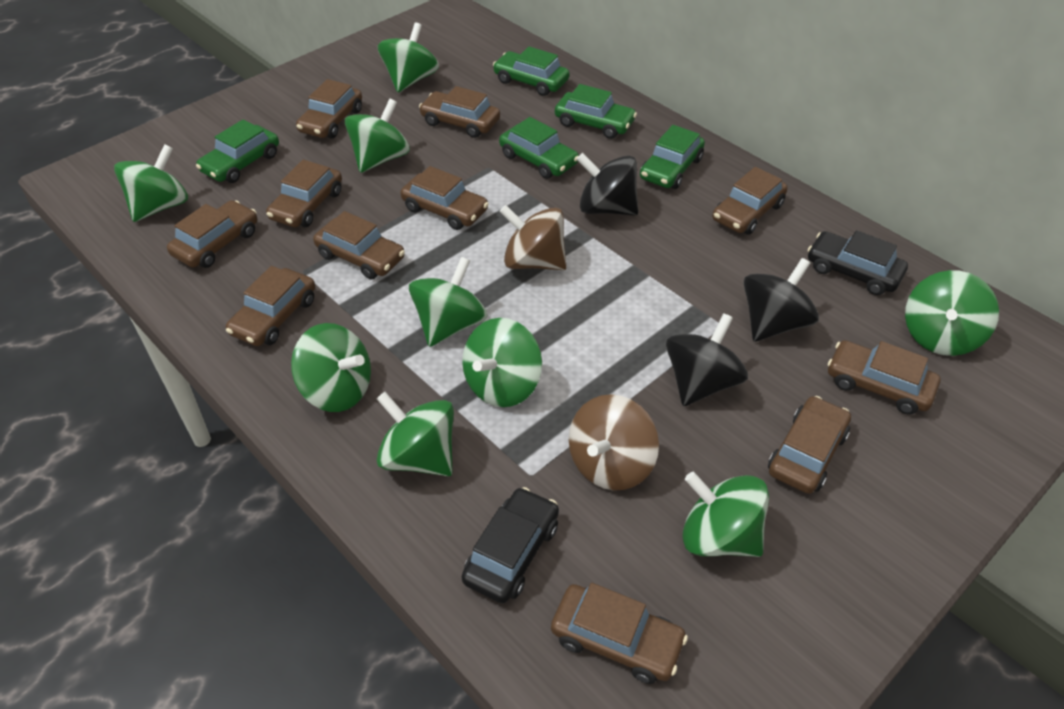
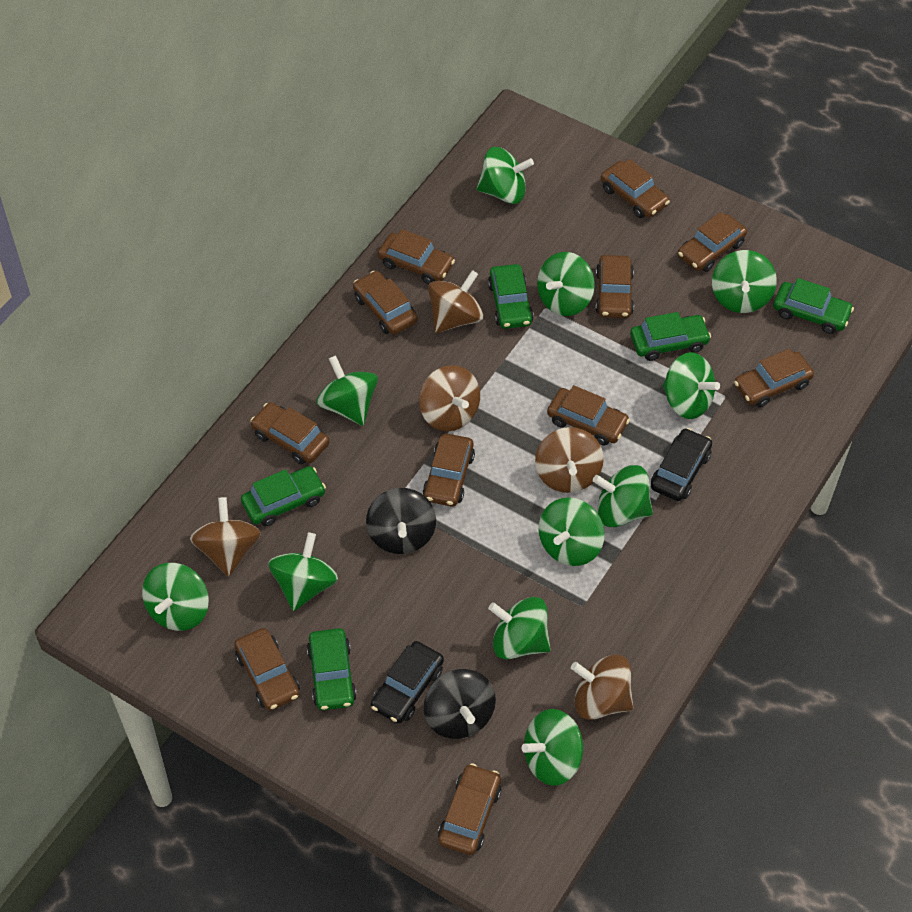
black spinning top: 3 -> 2
brown spinning top: 2 -> 5
green spinning top: 9 -> 11

